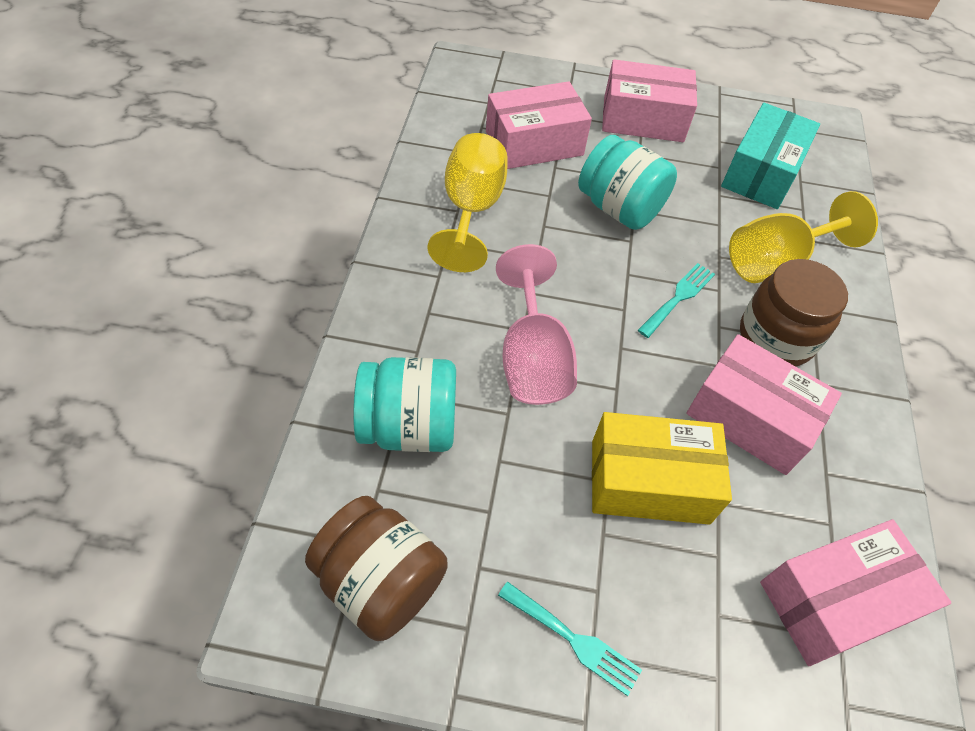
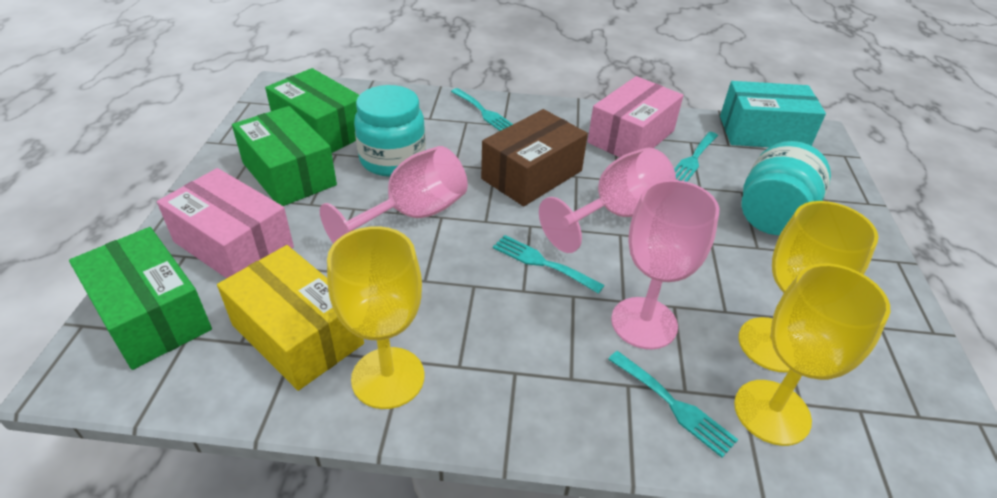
brown box: 0 -> 1
brown jar: 2 -> 0
green box: 0 -> 3
pink box: 4 -> 2
pink goblet: 1 -> 3
turquoise fork: 2 -> 4
yellow goblet: 2 -> 3

